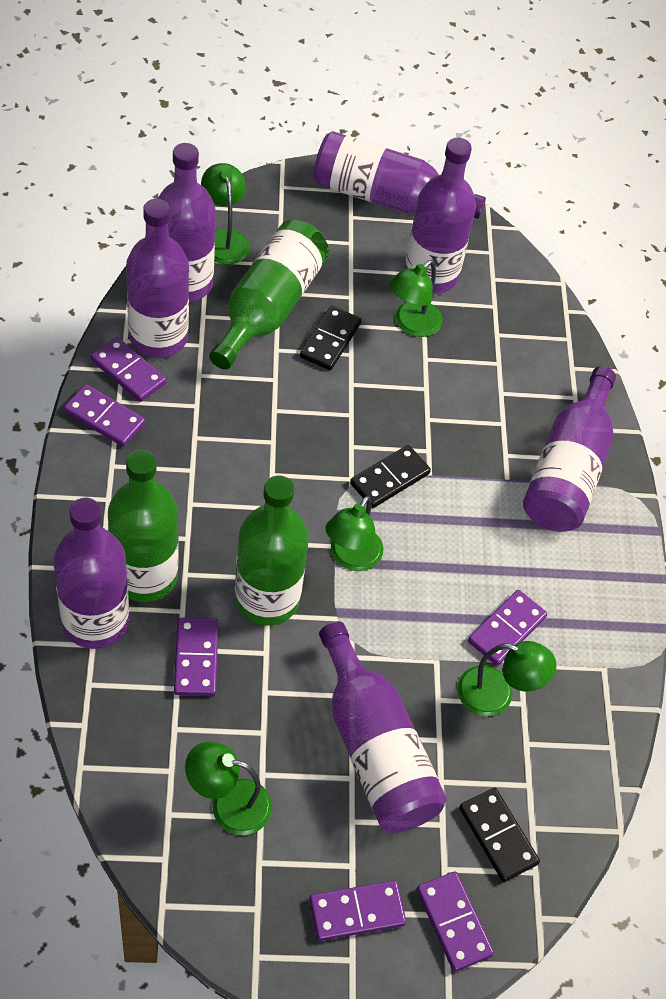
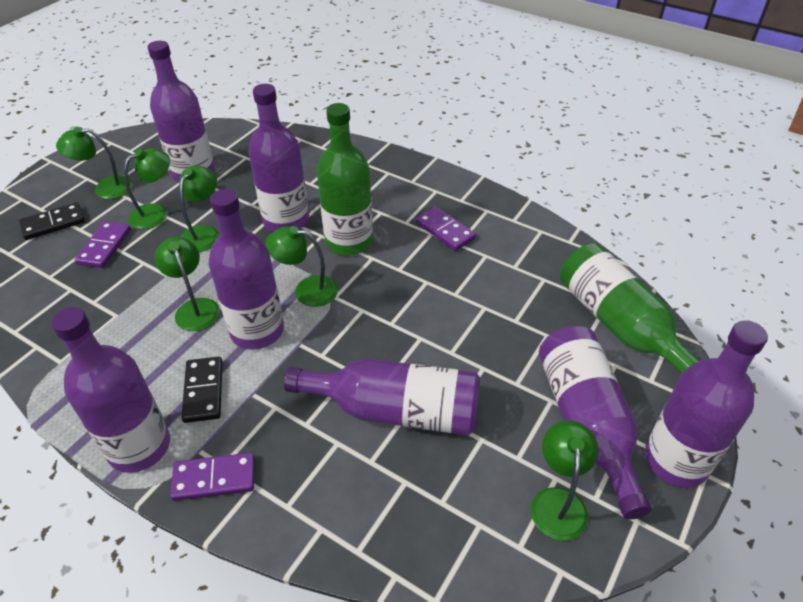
black domino: 3 -> 2
green bottle: 3 -> 2
green lamp: 5 -> 6
purple domino: 6 -> 3

